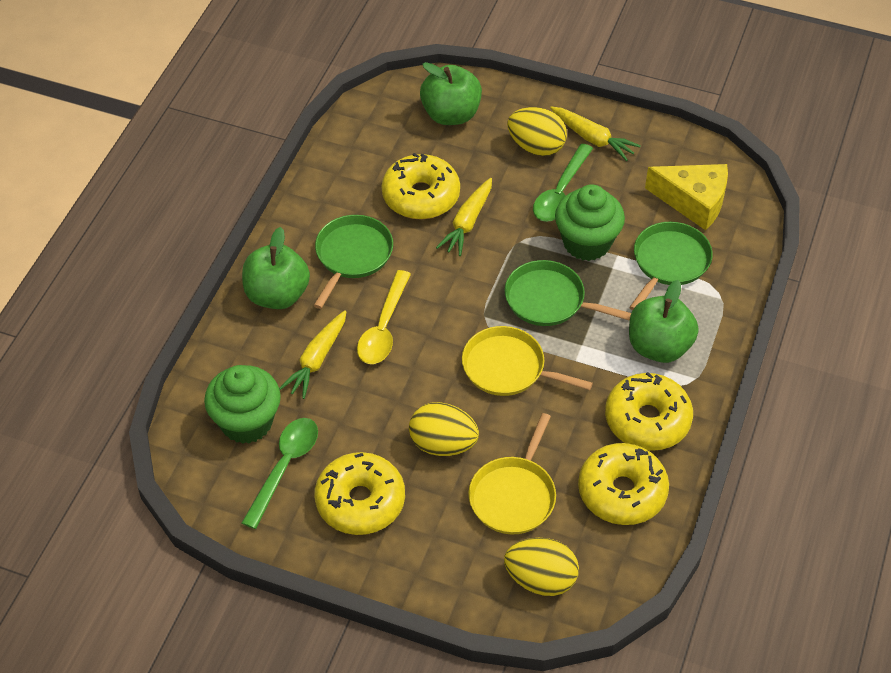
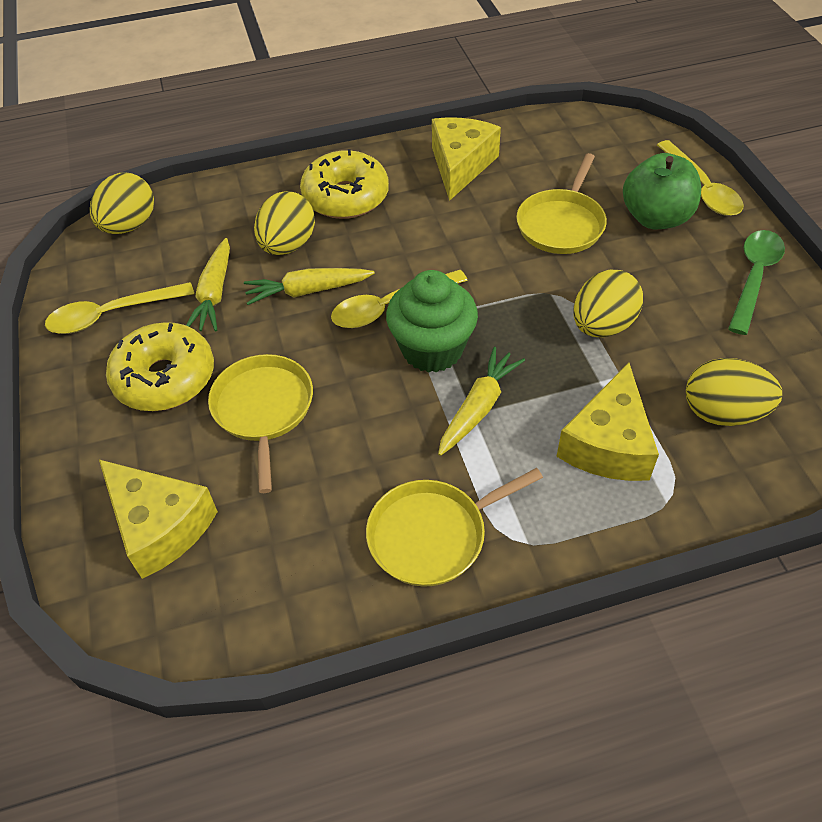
green apple: 3 -> 1
green cupcake: 2 -> 1
green pan: 3 -> 0
green spoon: 2 -> 1
yellow cheese: 1 -> 3
yellow donut: 4 -> 2
yellow egg: 3 -> 4
yellow pan: 2 -> 3
yellow spoon: 1 -> 3

